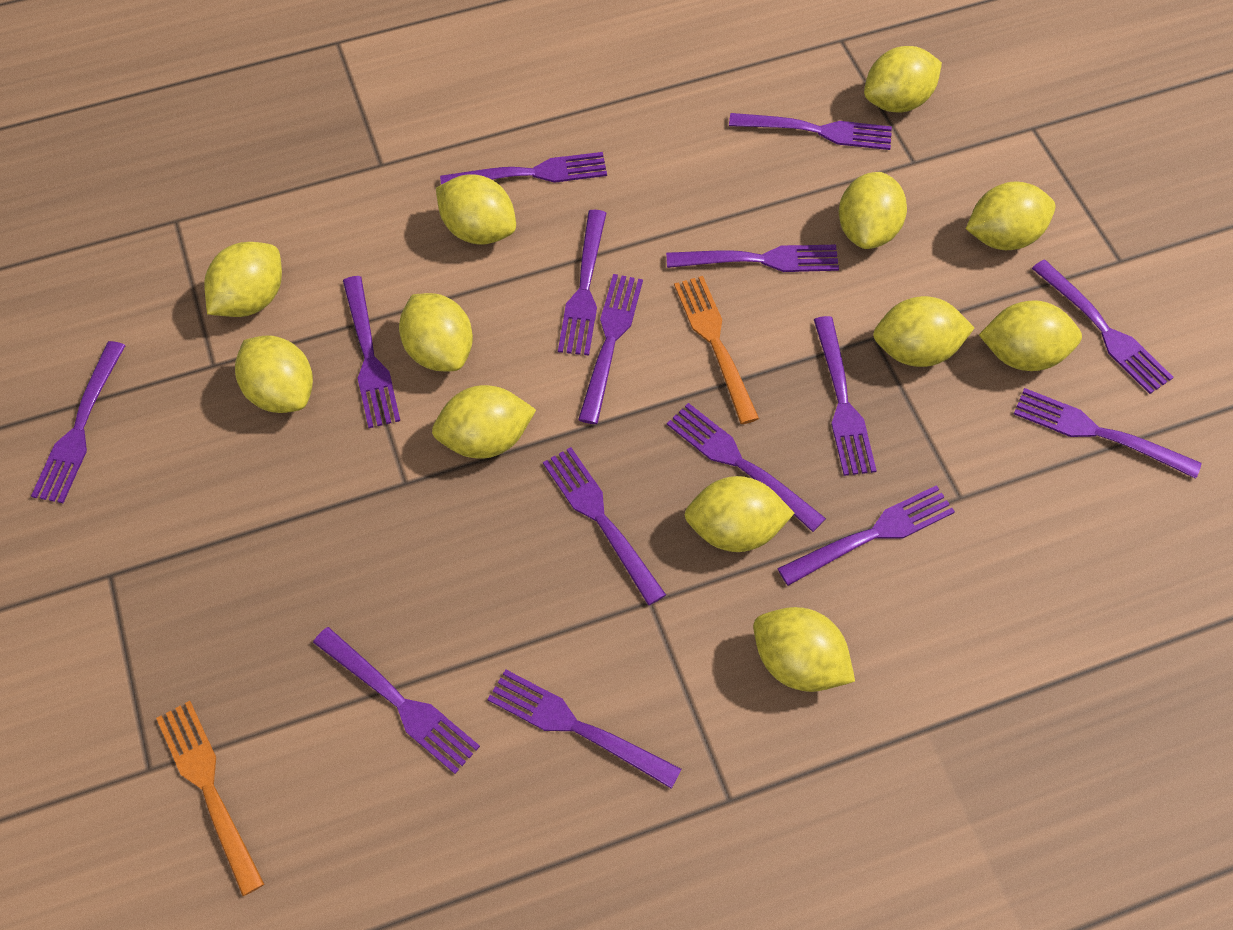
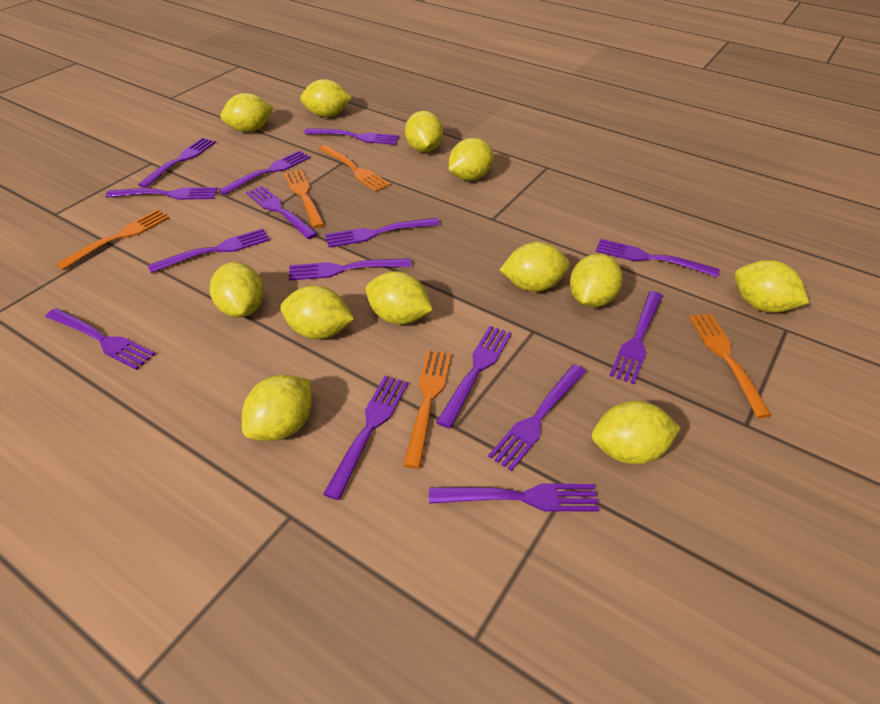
orange fork: 2 -> 5

